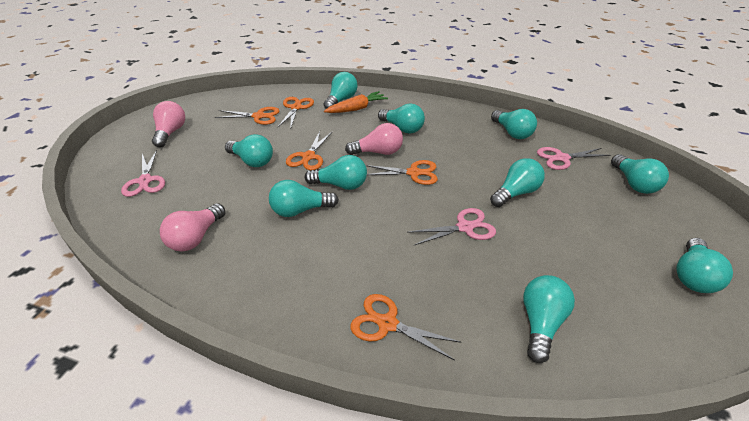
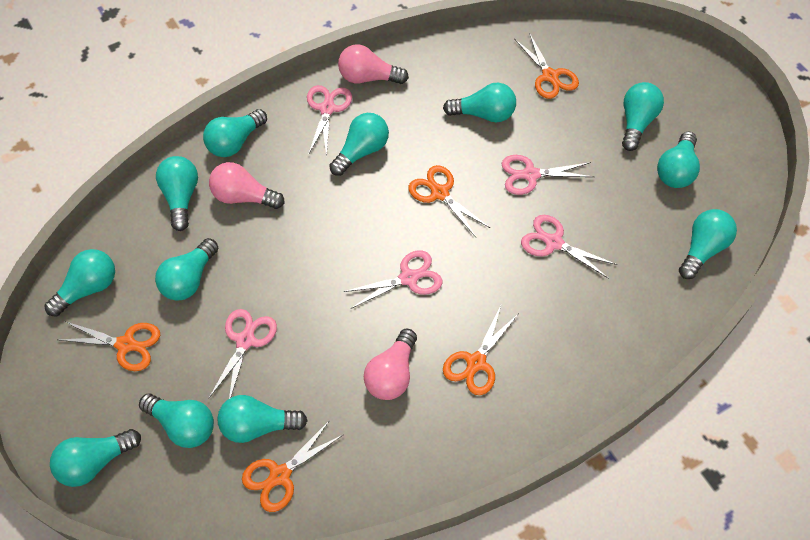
orange carrot: 1 -> 0
pink scissors: 3 -> 5
turquoise light bulb: 10 -> 12

